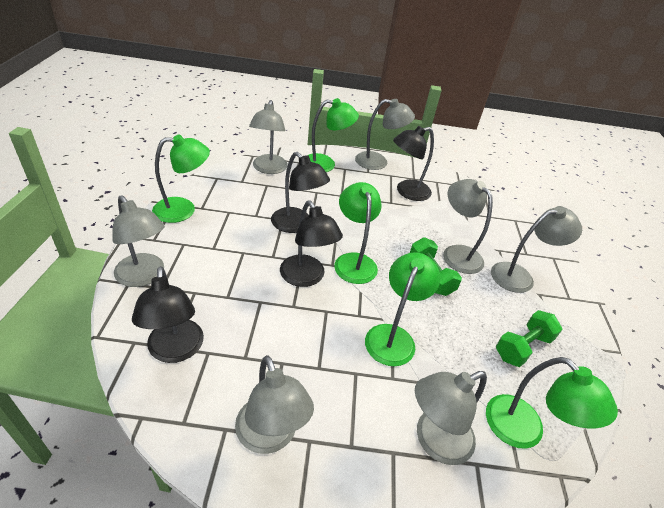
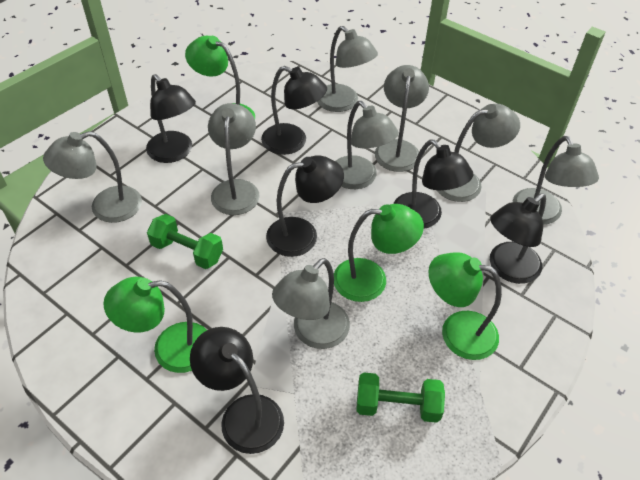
black lamp: 4 -> 6
green lamp: 5 -> 4
grey lamp: 7 -> 8

